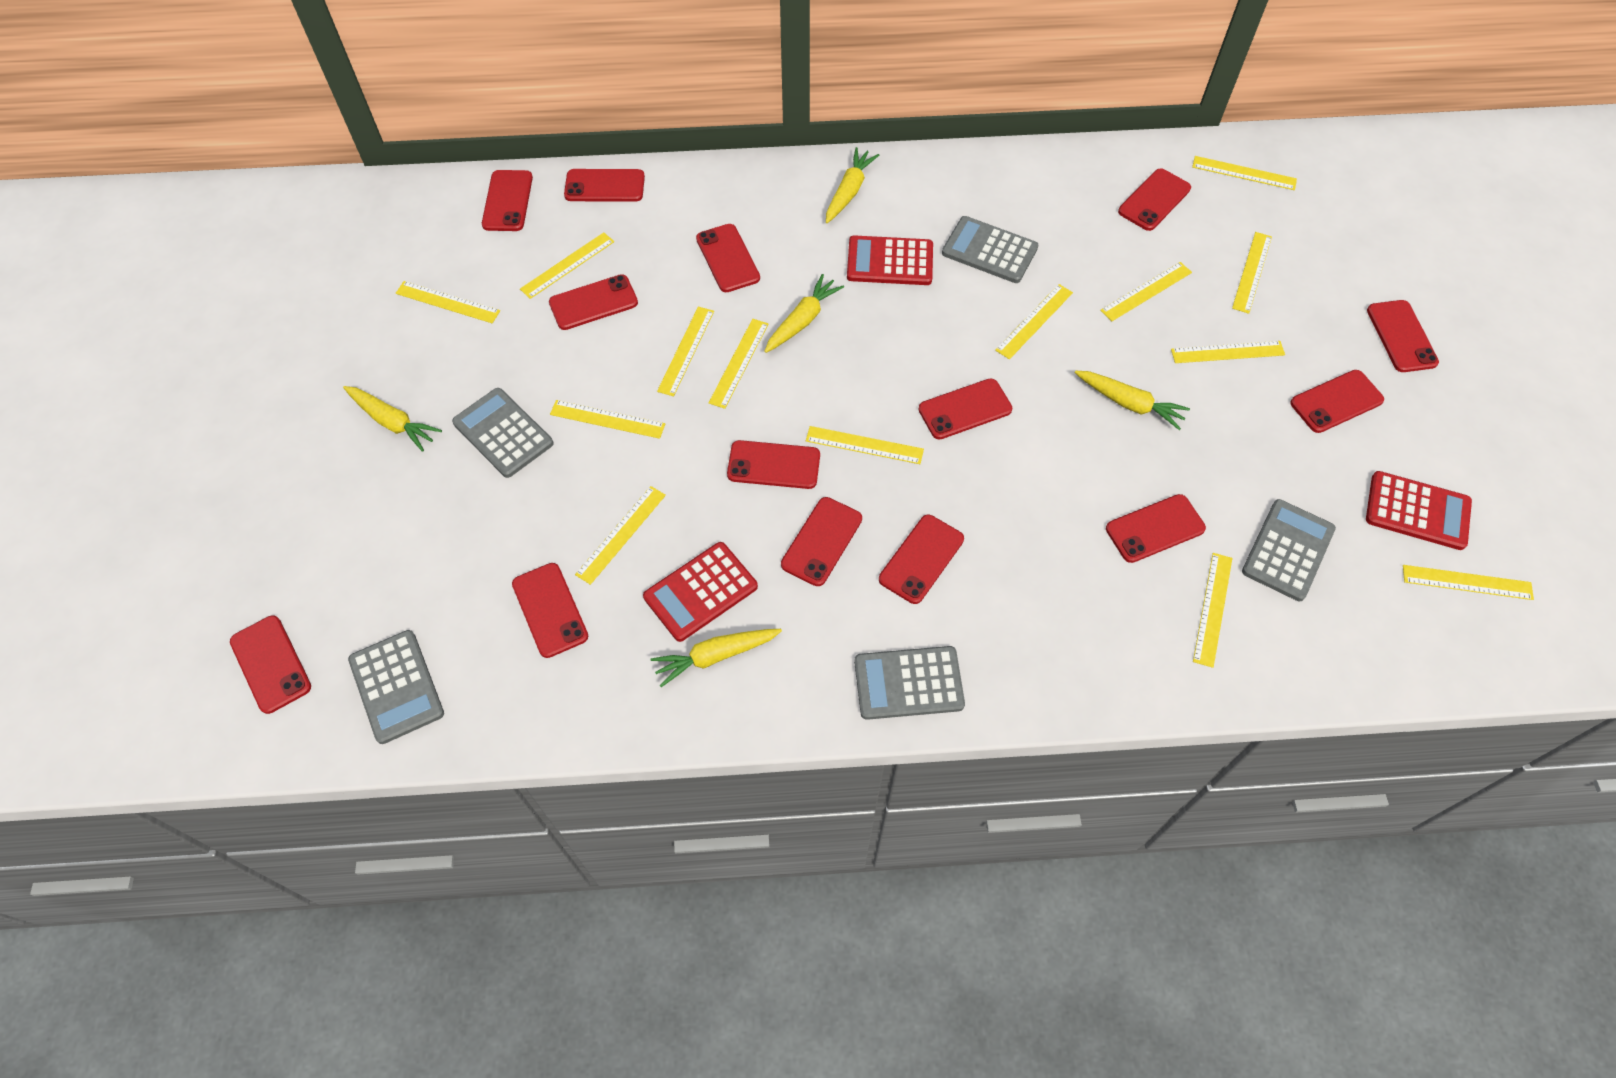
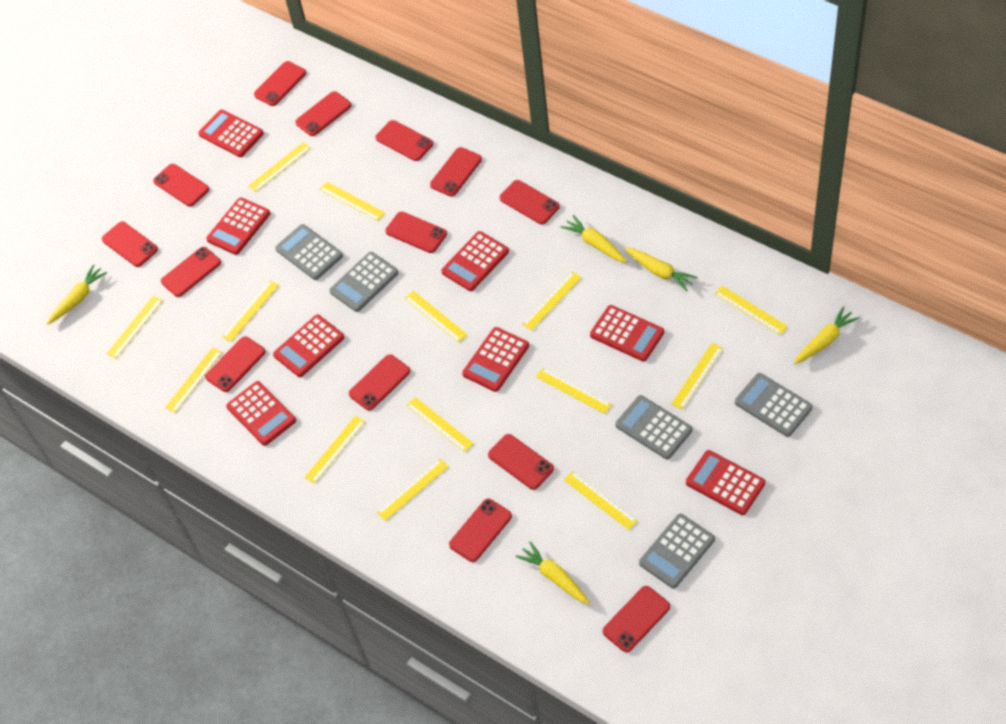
red calculator: 3 -> 8

